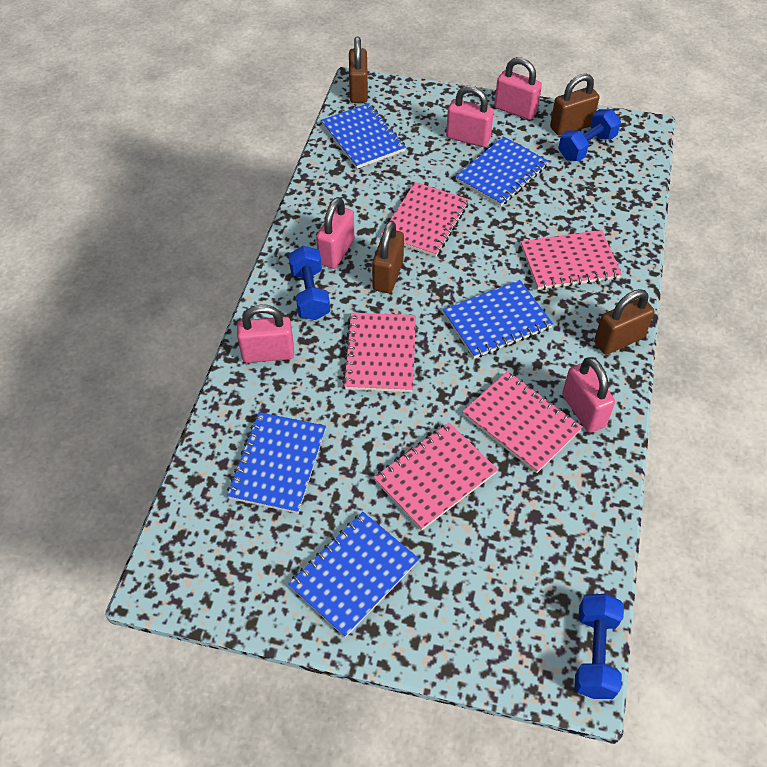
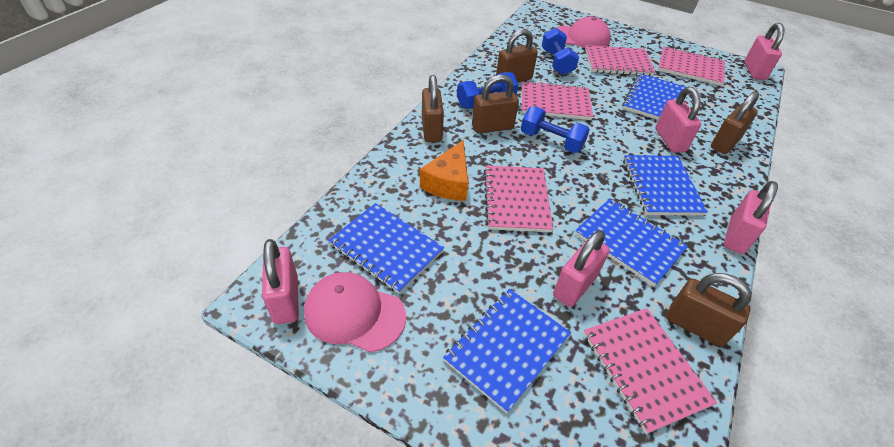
brown padlock: 4 -> 5
orange cheese: 0 -> 1
pink cap: 0 -> 2

